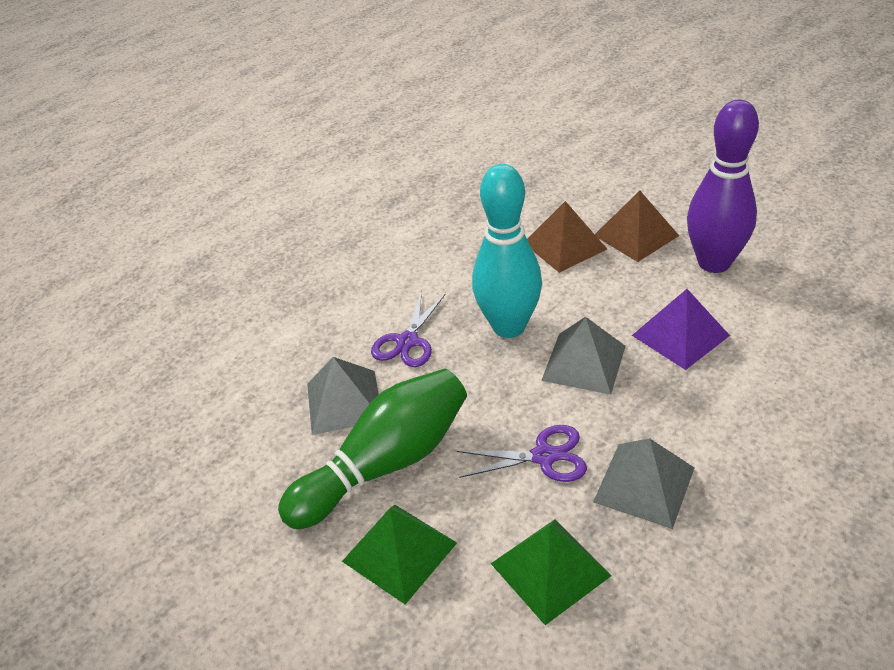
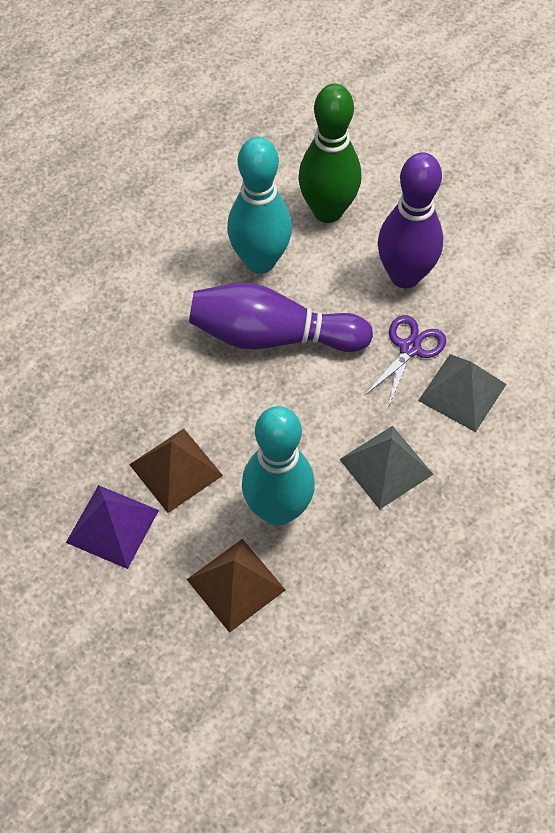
green pyramid: 2 -> 0
grey pyramid: 3 -> 2
purple bowling pin: 1 -> 2
purple scissors: 2 -> 1
turquoise bowling pin: 1 -> 2

